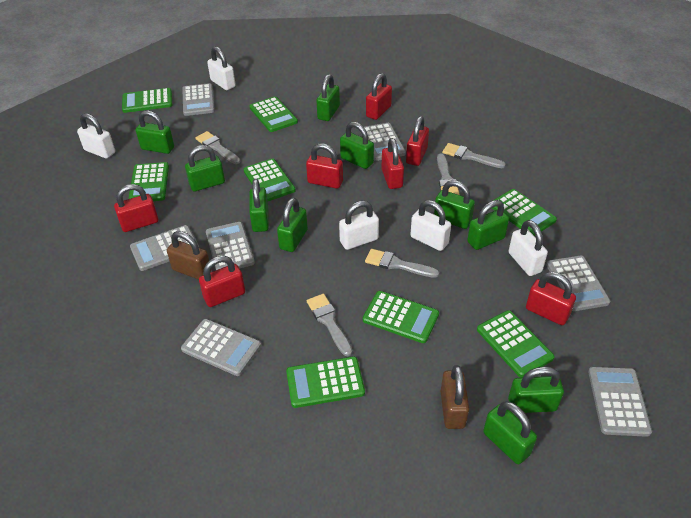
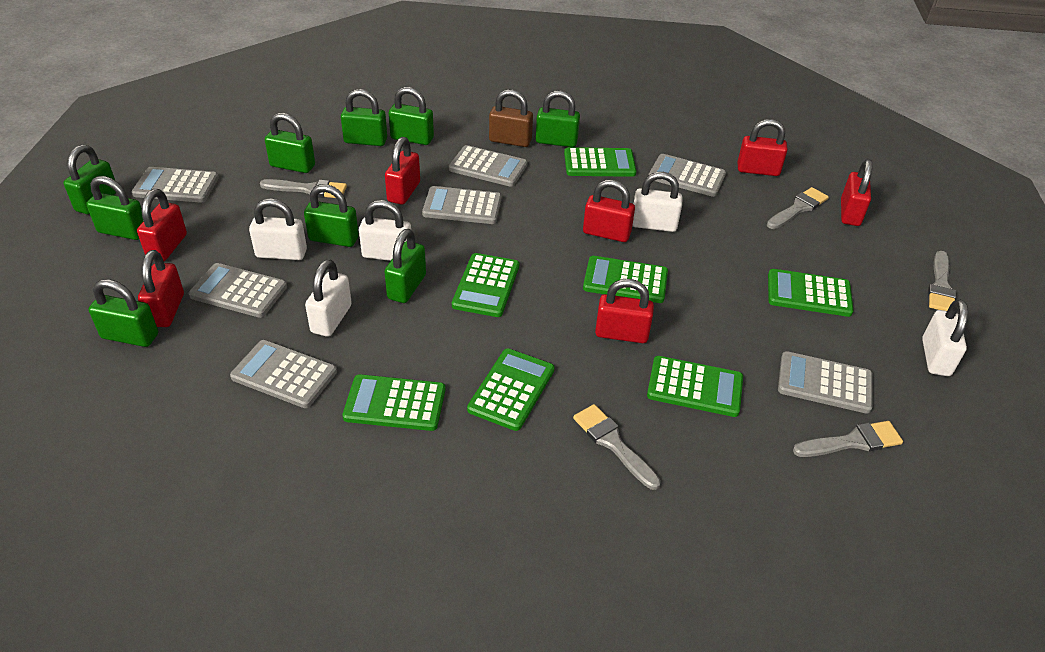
brown padlock: 2 -> 1
green calculator: 8 -> 7
green padlock: 10 -> 9

